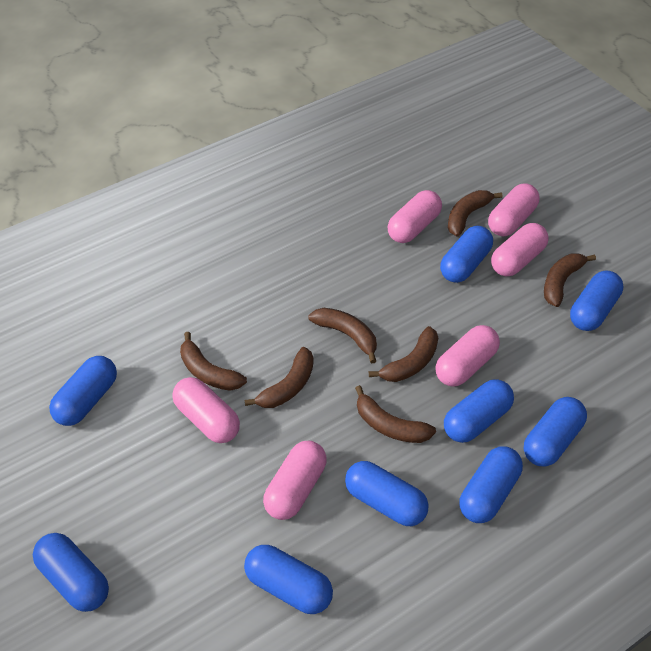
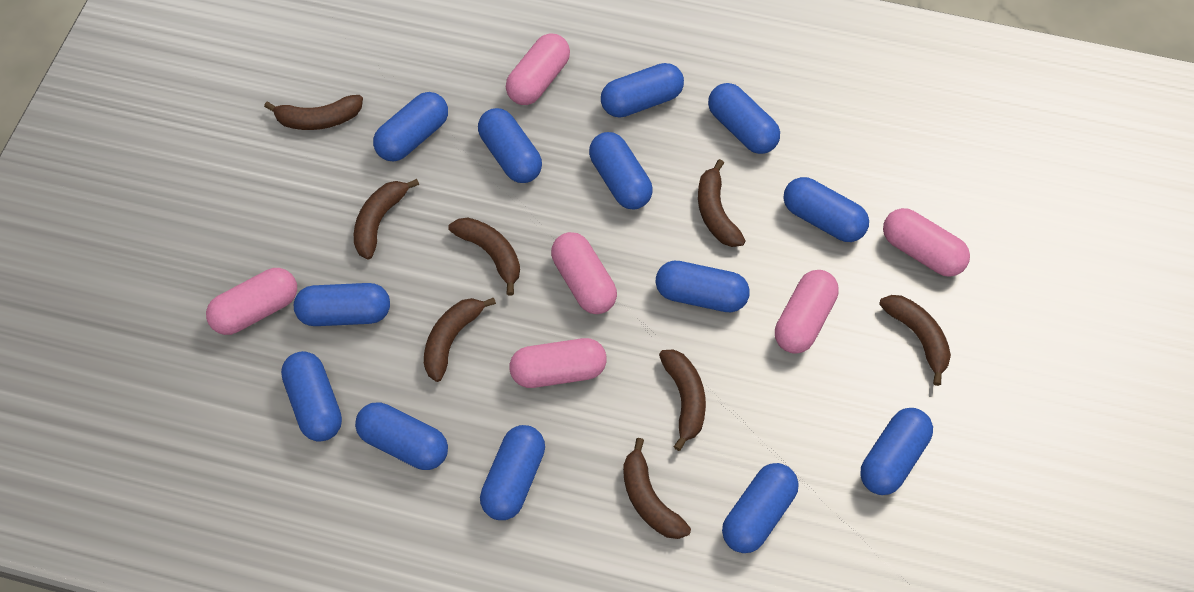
blue capsule: 9 -> 13
brown banana: 7 -> 8

